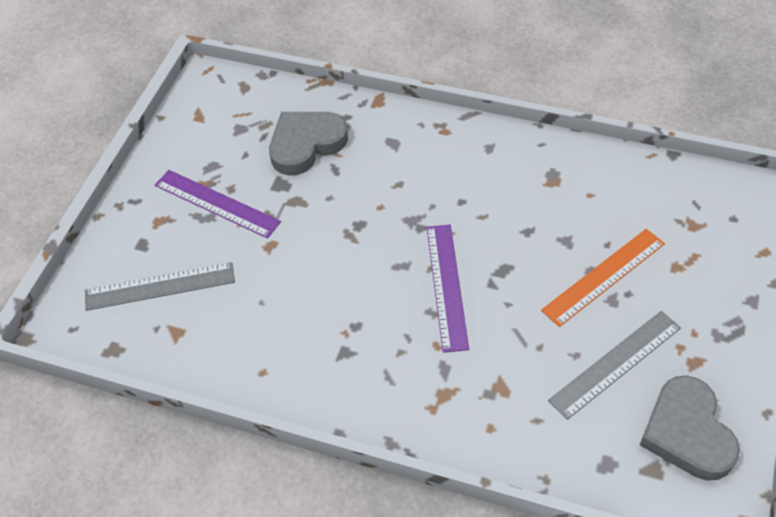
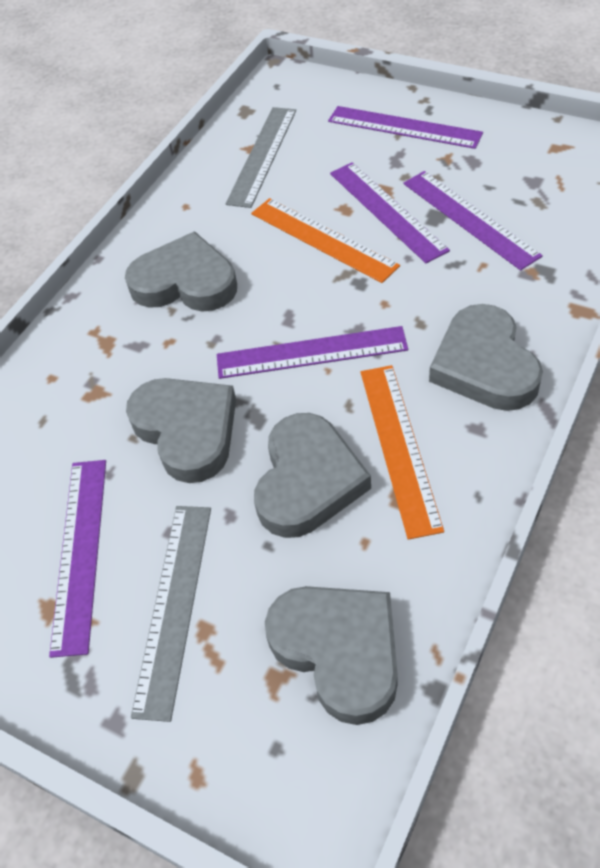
grey heart: 2 -> 5
orange ruler: 1 -> 2
purple ruler: 2 -> 5

